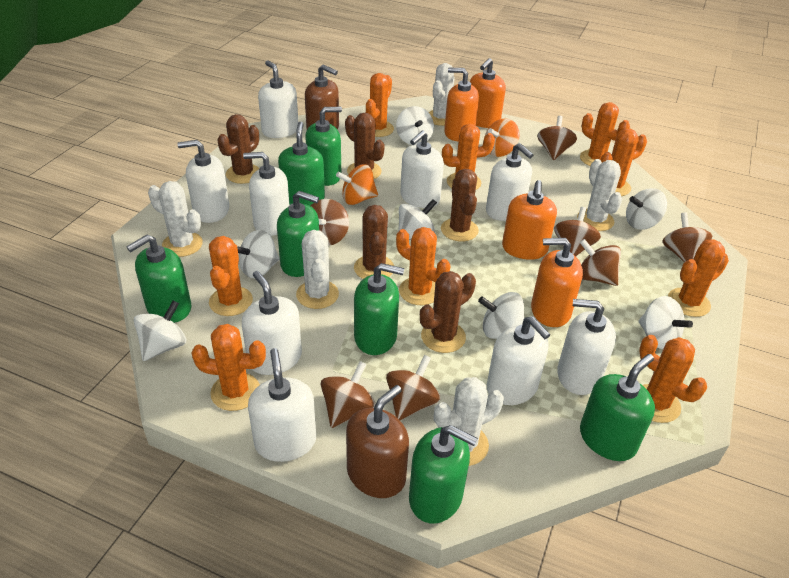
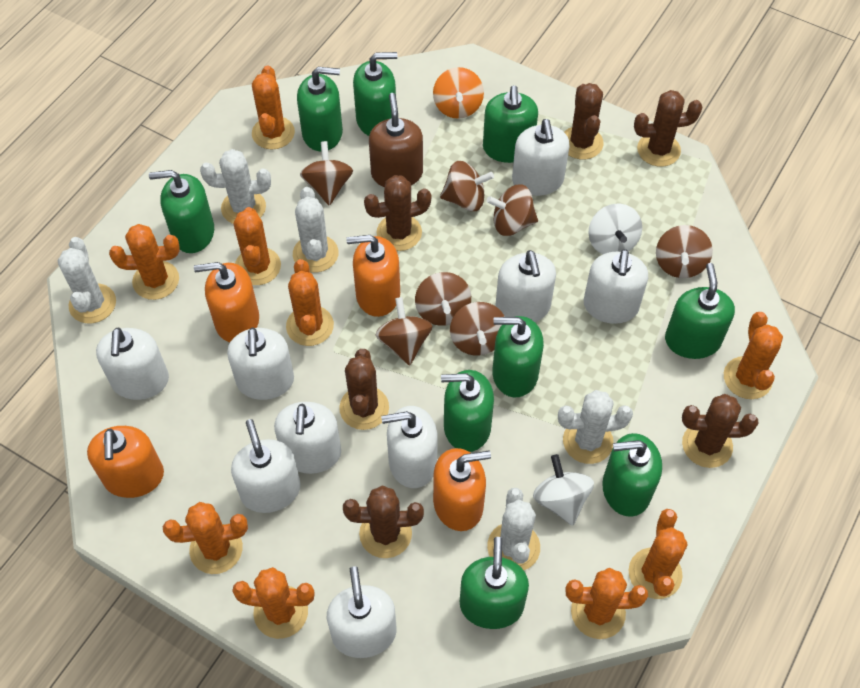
brown cactus: 5 -> 6
brown soap dispenser: 2 -> 1
green soap dispenser: 7 -> 9
orange spinning top: 2 -> 1
white spinning top: 7 -> 2

